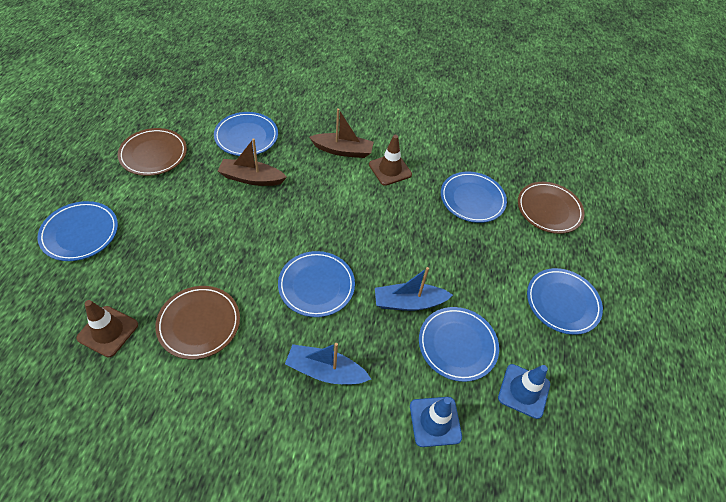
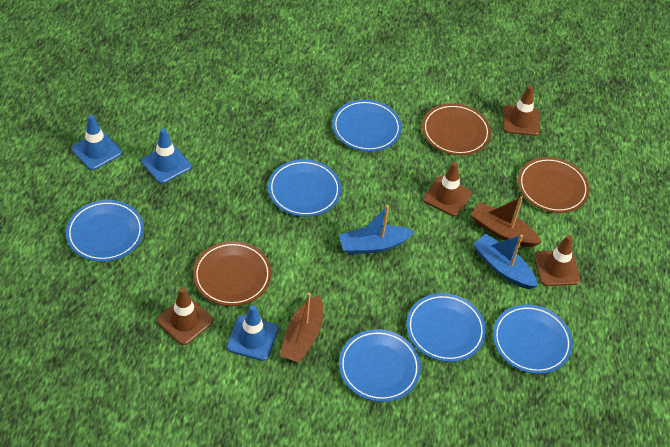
blue traffic cone: 2 -> 3
brown traffic cone: 2 -> 4

